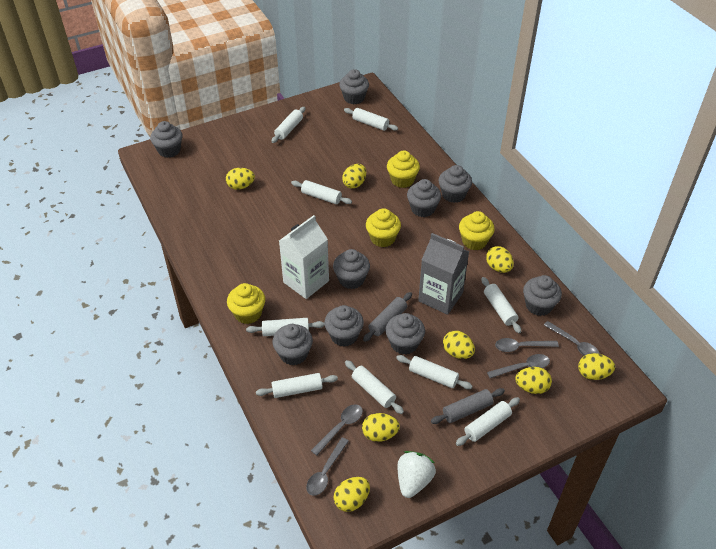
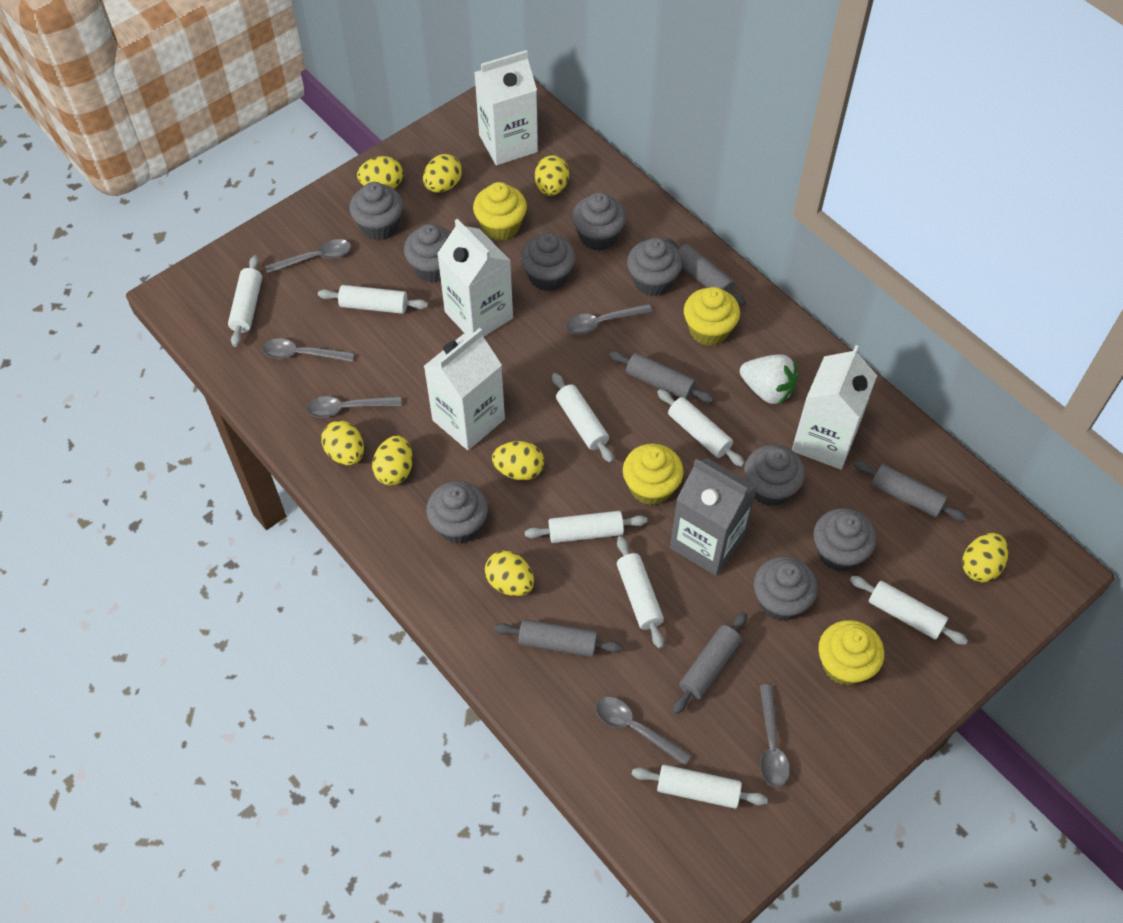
grey rolling pin: 2 -> 5
grey spoon: 5 -> 6
white carton: 1 -> 4
white rolling pin: 9 -> 8

